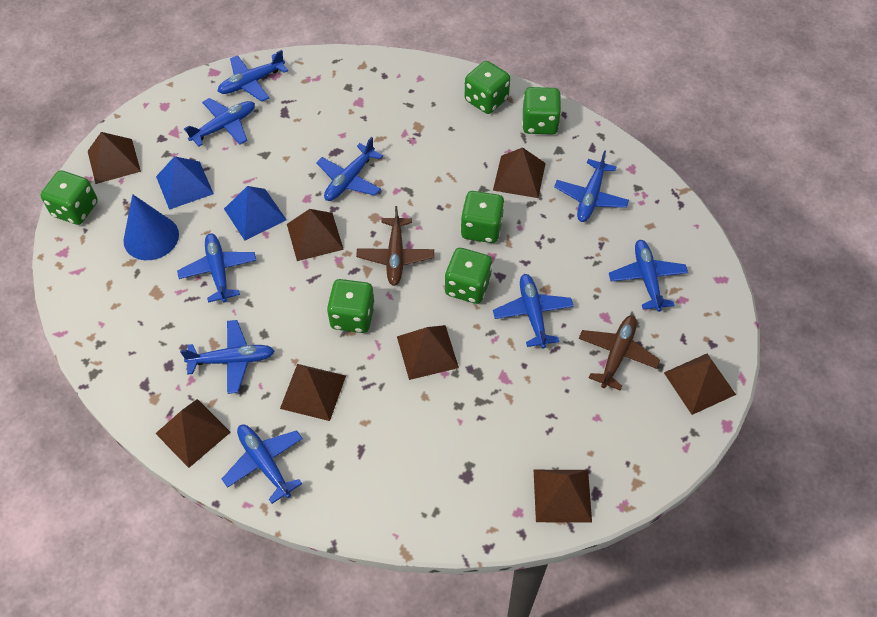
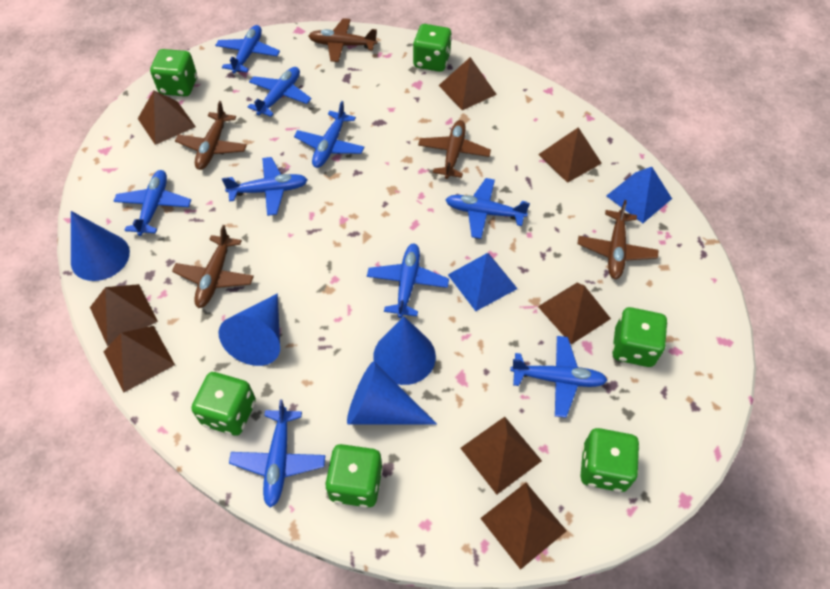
blue cone: 1 -> 4
brown plane: 2 -> 5

